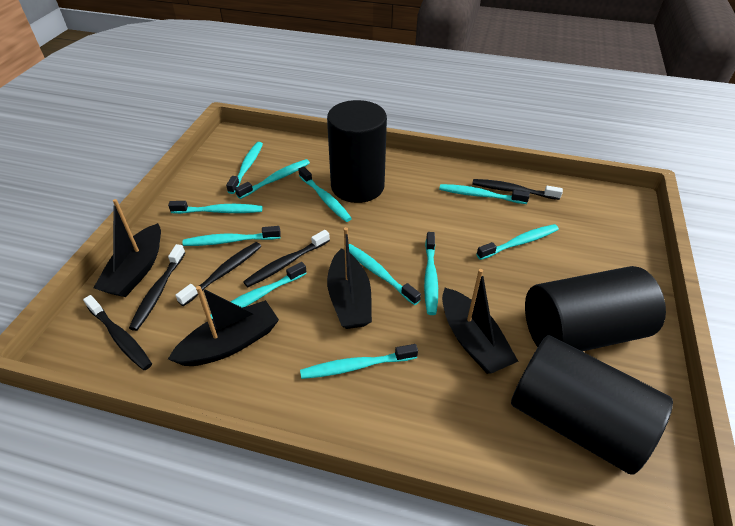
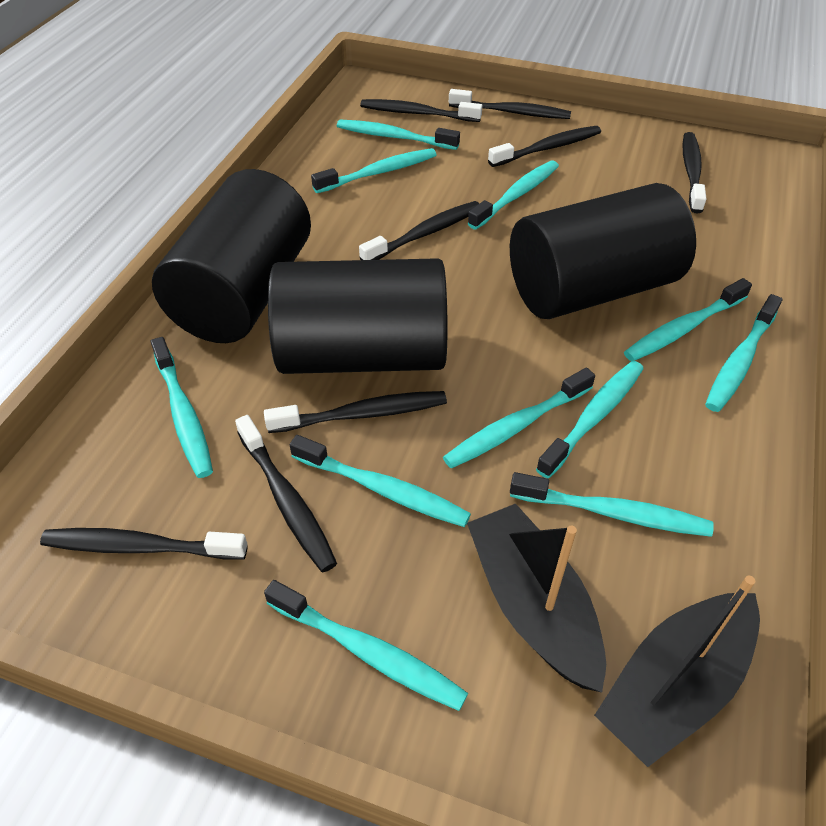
black boat: 4 -> 2
black toothbrush: 5 -> 8

